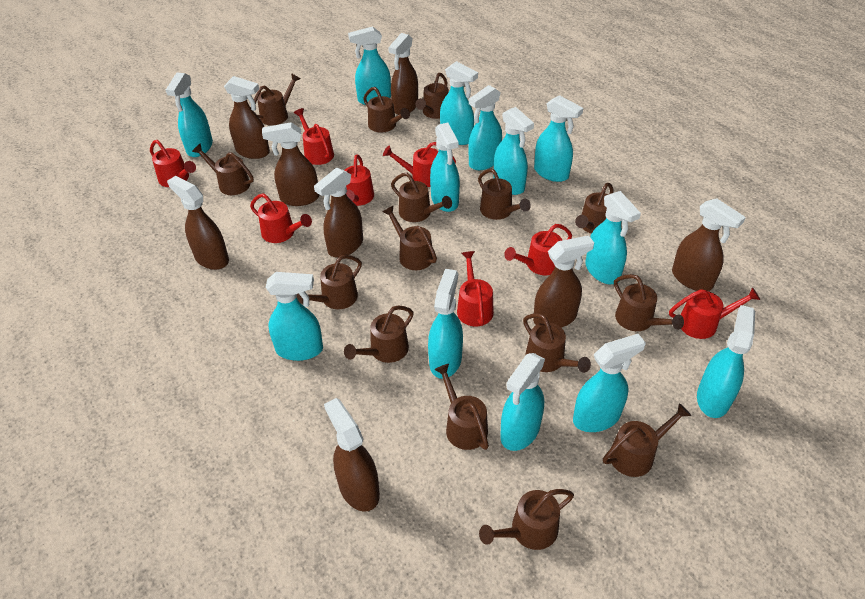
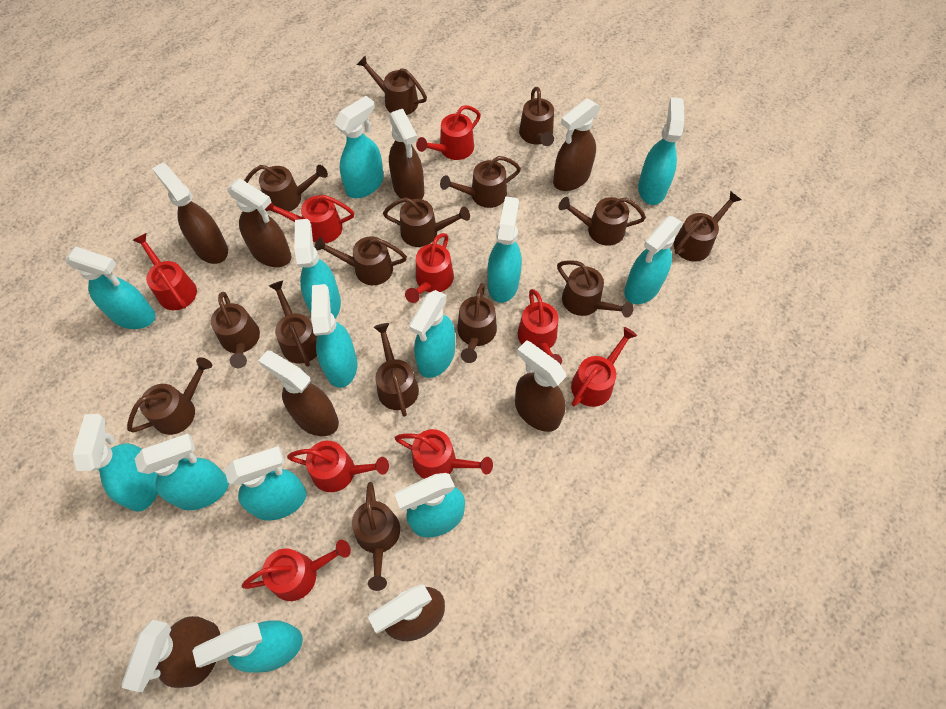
red watering can: 8 -> 9

